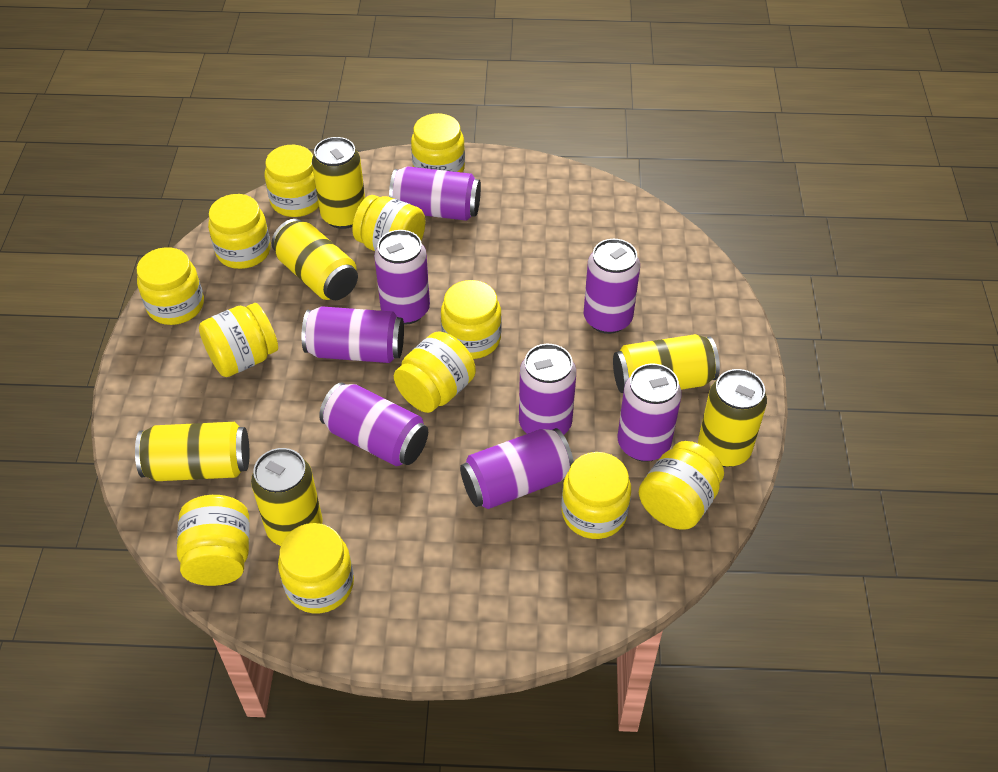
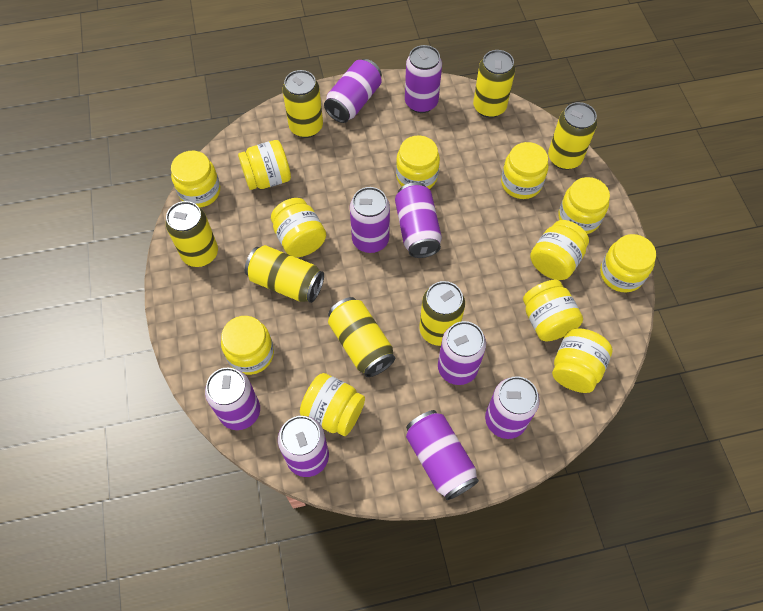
purple can: 8 -> 9
yellow can: 6 -> 7

